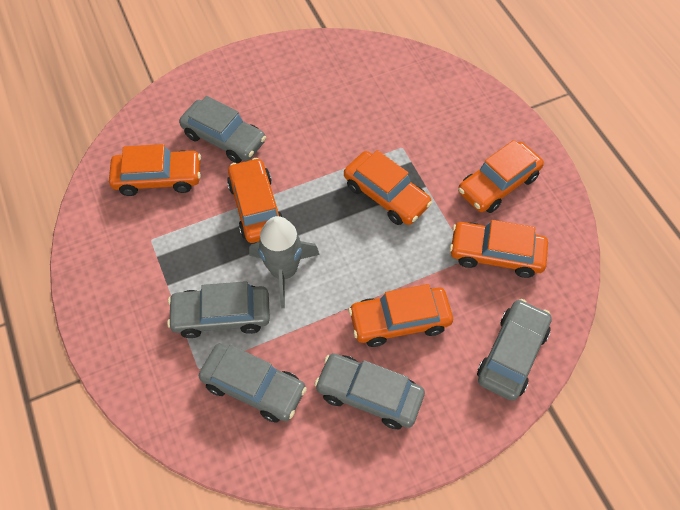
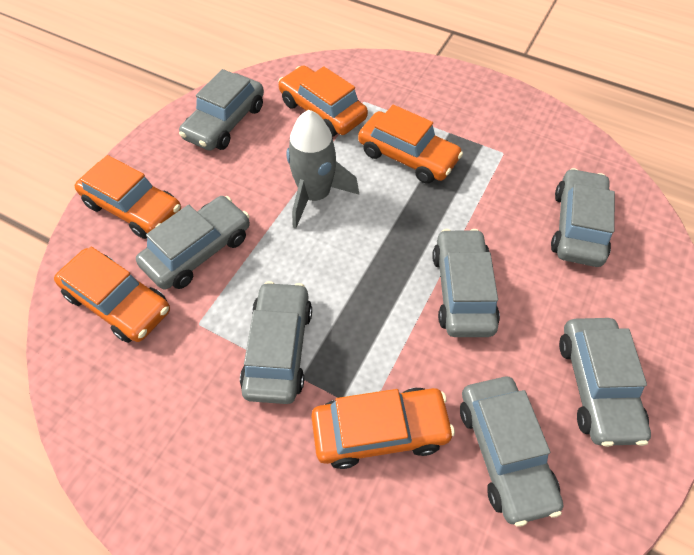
grey car: 5 -> 7
orange car: 6 -> 5

